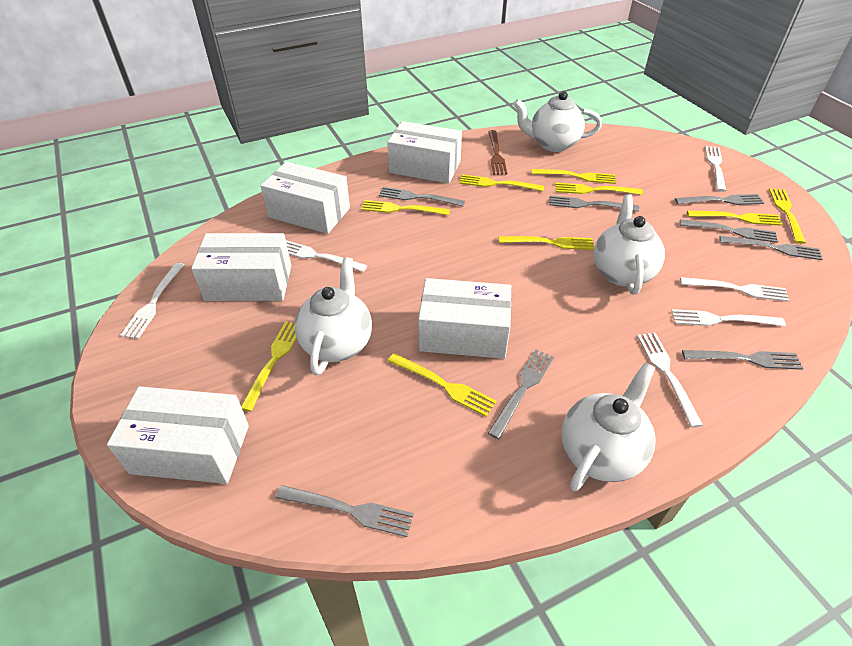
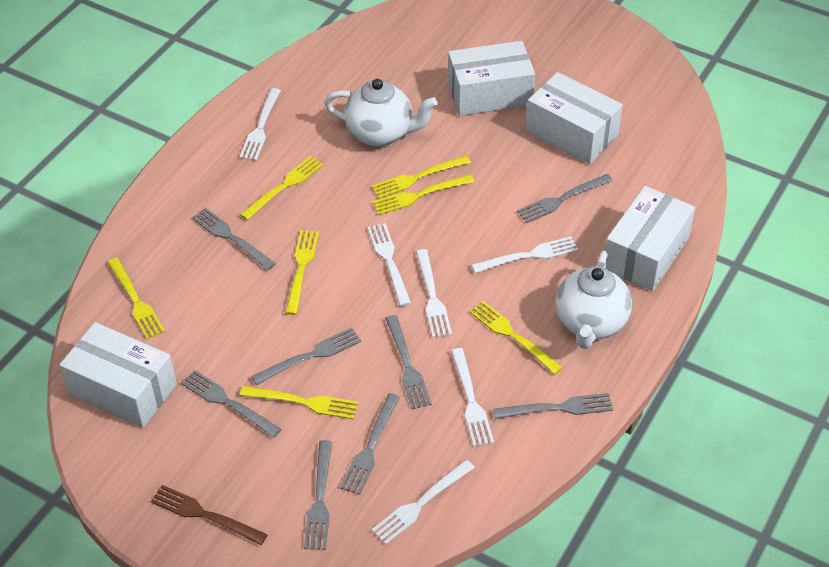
white box: 5 -> 4
white teapot: 4 -> 2
yellow fork: 9 -> 7

